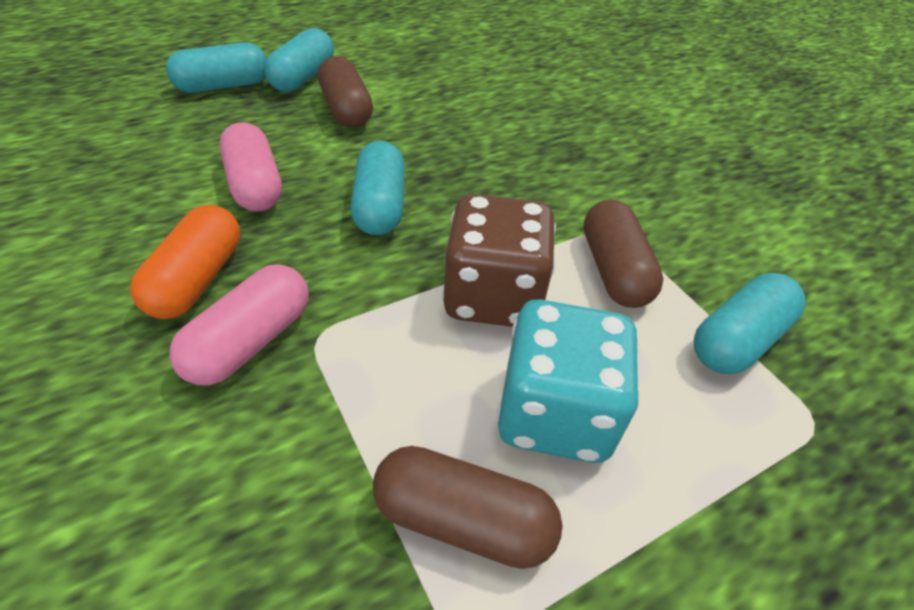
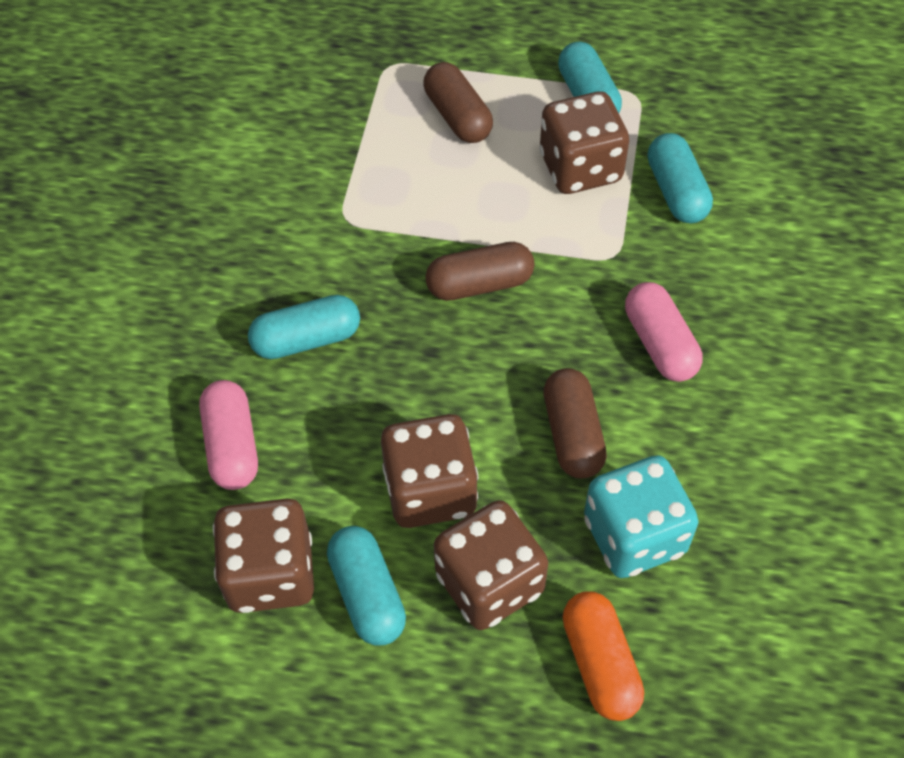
brown dice: 1 -> 4

